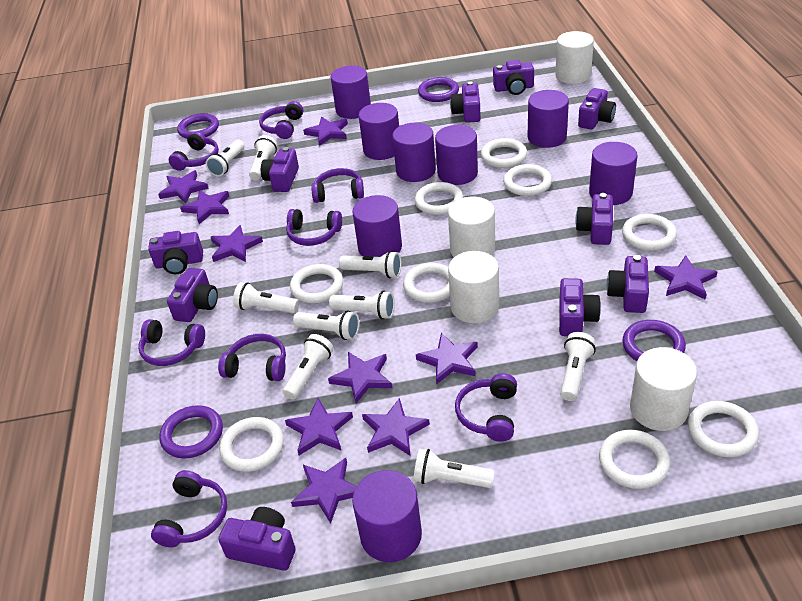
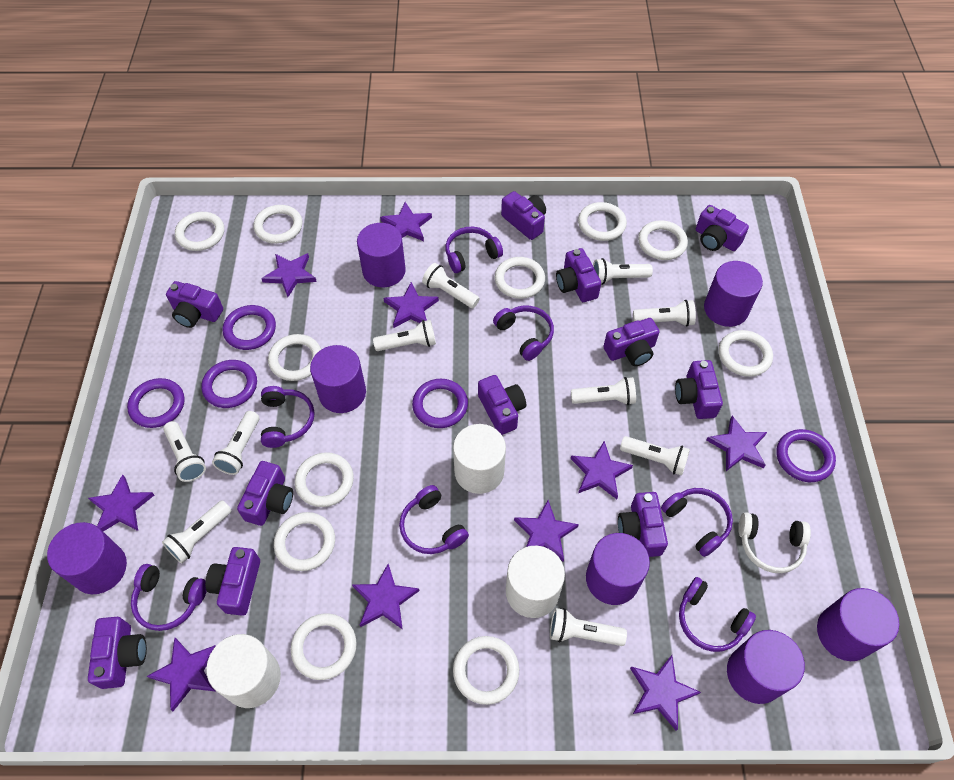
purple camera: 10 -> 11
purple cylinder: 8 -> 7
purple headphones: 8 -> 7
purple ring: 4 -> 5
white cylinder: 4 -> 3
white flashlight: 9 -> 10
white headphones: 0 -> 1
white ring: 9 -> 11

